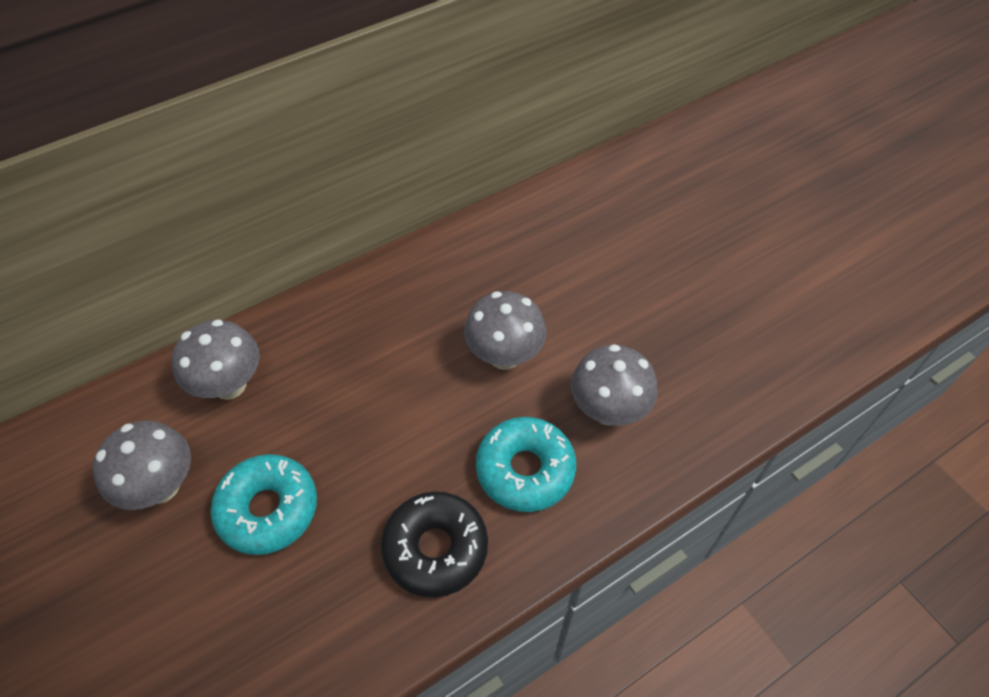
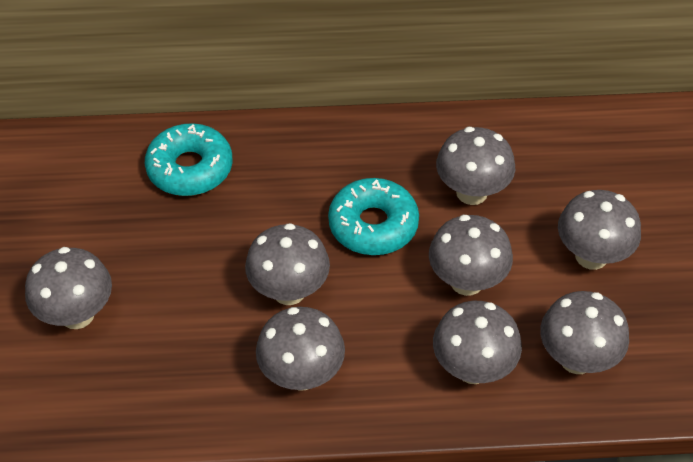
black donut: 1 -> 0
grey mushroom: 4 -> 8

